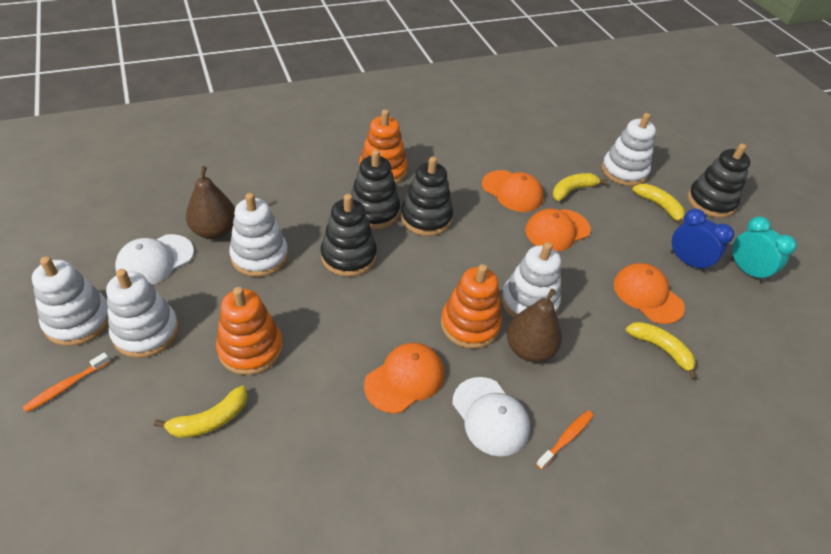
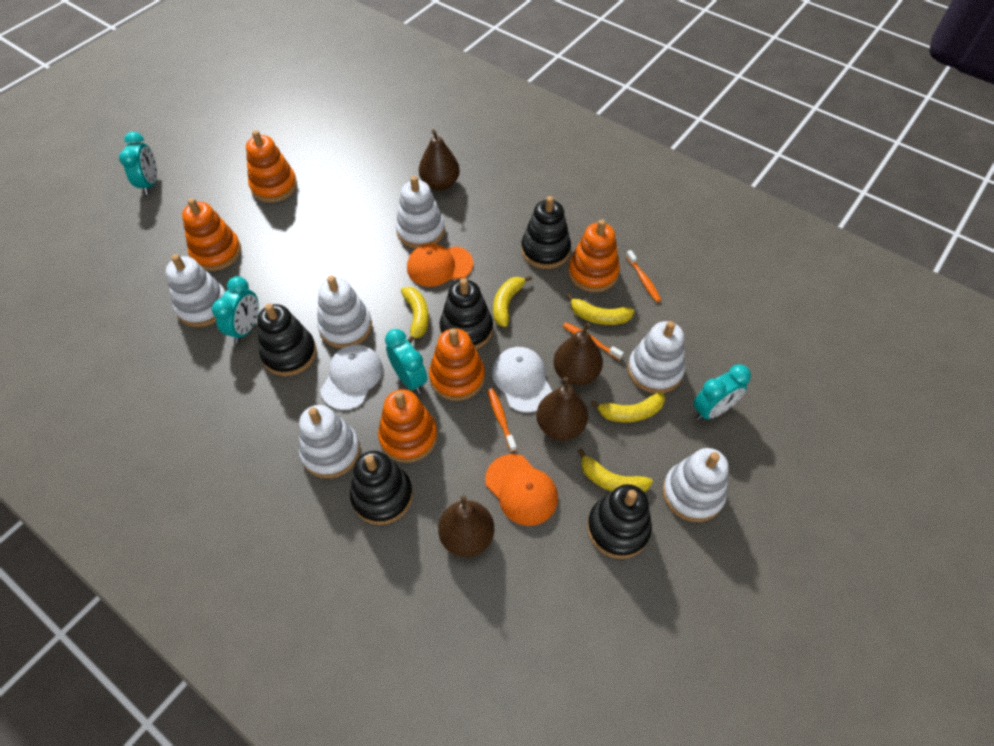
black stacking toy: 4 -> 5
blue clock: 1 -> 0
brown pear: 2 -> 4
orange cap: 4 -> 2
orange stacking toy: 3 -> 5
orange toothbrush: 2 -> 3
turquoise clock: 1 -> 4
white stacking toy: 5 -> 6
yellow banana: 4 -> 5

